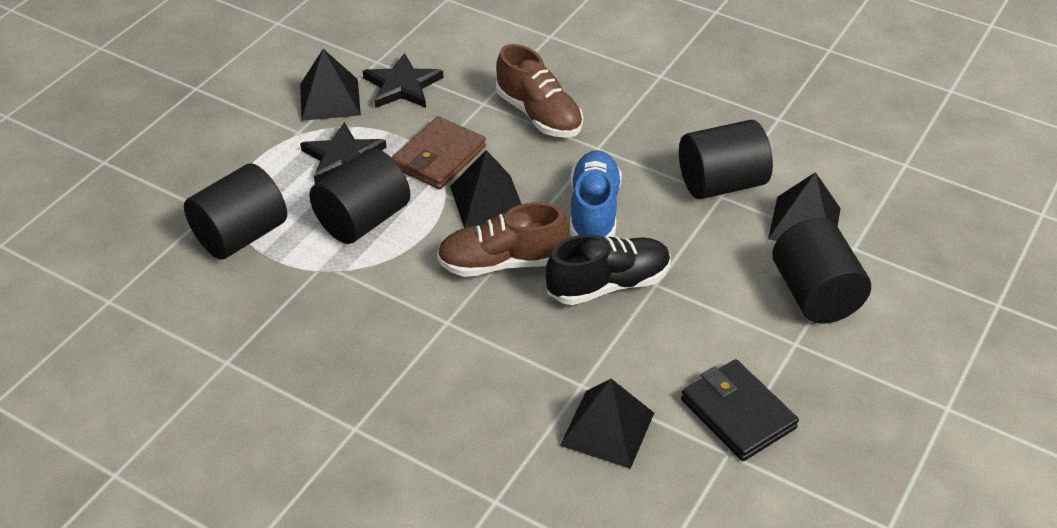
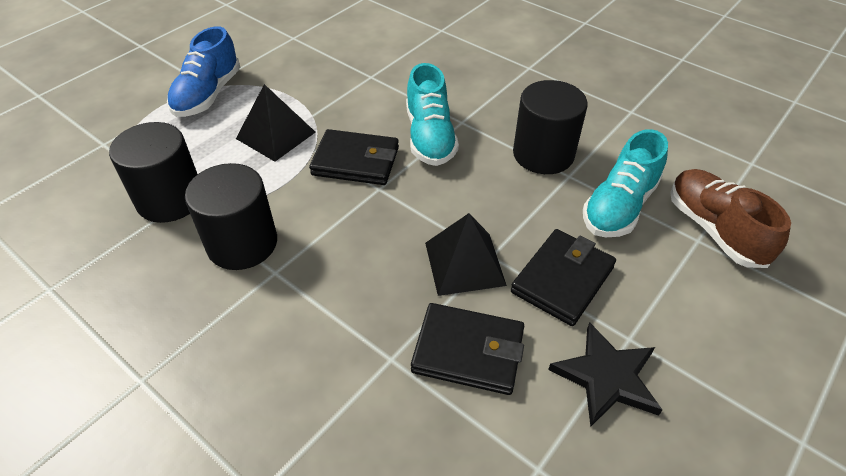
black cylinder: 4 -> 3
black pyramid: 4 -> 2
black shoe: 1 -> 0
black star: 2 -> 1
black wallet: 1 -> 3
brown shoe: 2 -> 1
brown wallet: 1 -> 0
turquoise shoe: 0 -> 2

